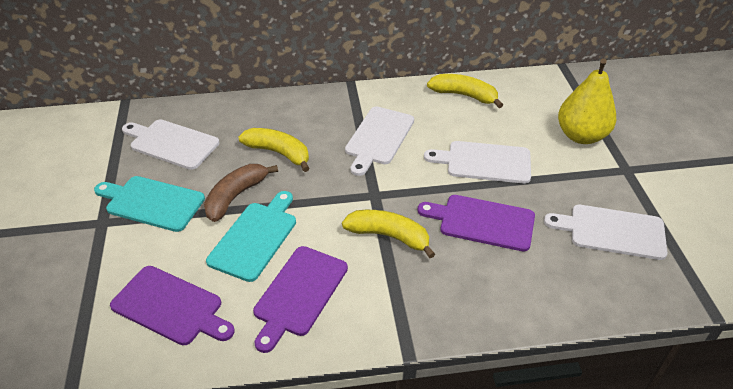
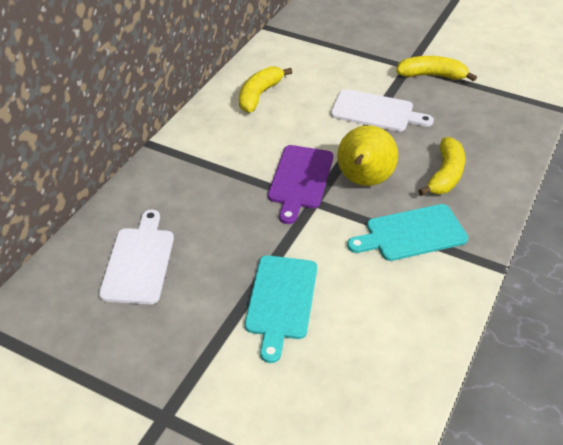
brown banana: 1 -> 0
purple cutting board: 3 -> 1
white cutting board: 4 -> 2

